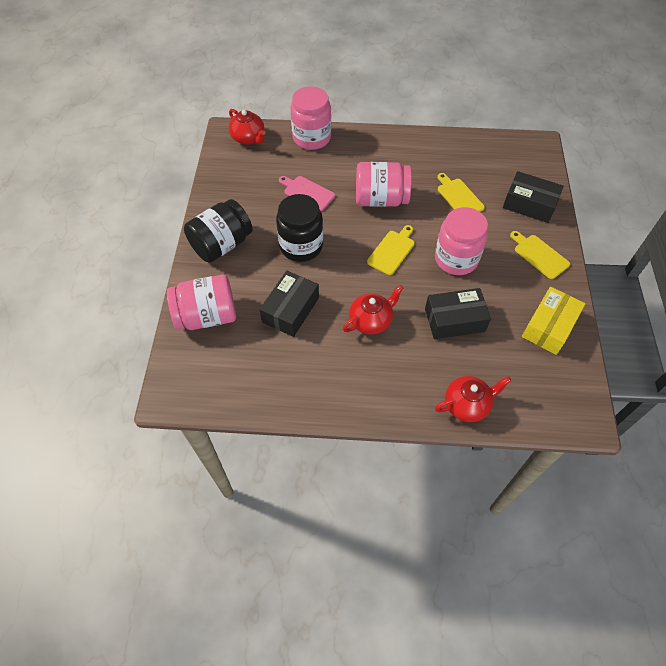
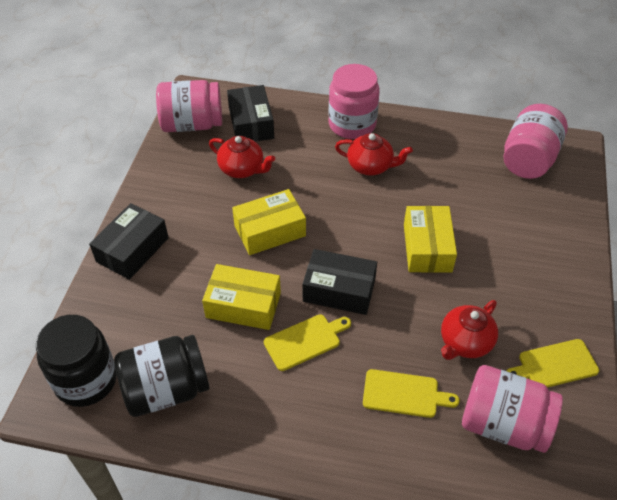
pink cutting board: 1 -> 0
yellow box: 1 -> 3

